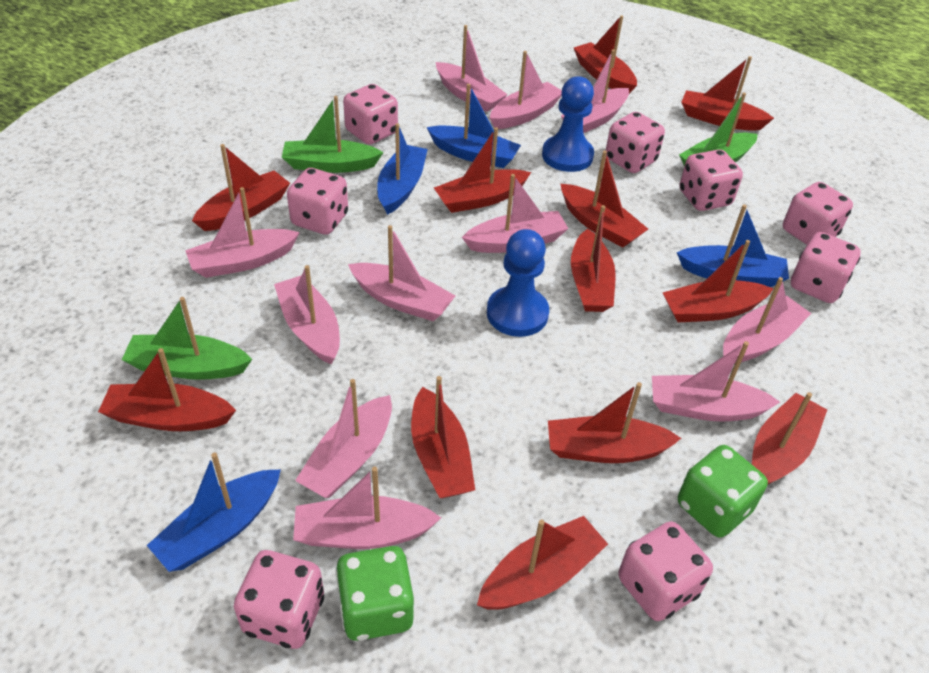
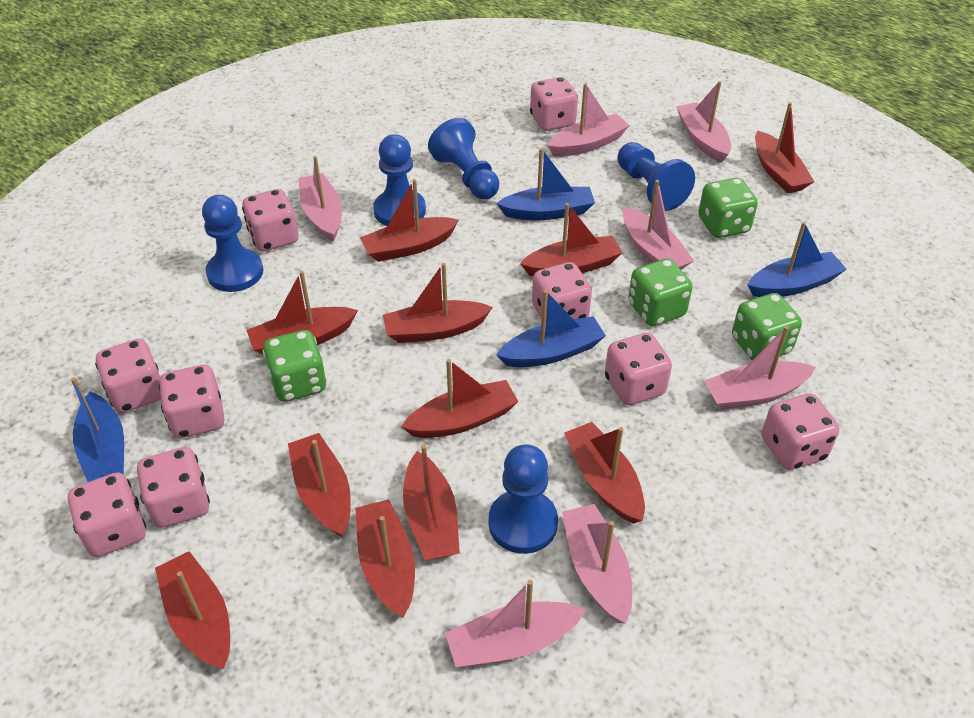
blue pawn: 2 -> 5
green boat: 3 -> 0
green dice: 2 -> 4
pink boat: 11 -> 7
pink dice: 8 -> 9
red boat: 12 -> 11

